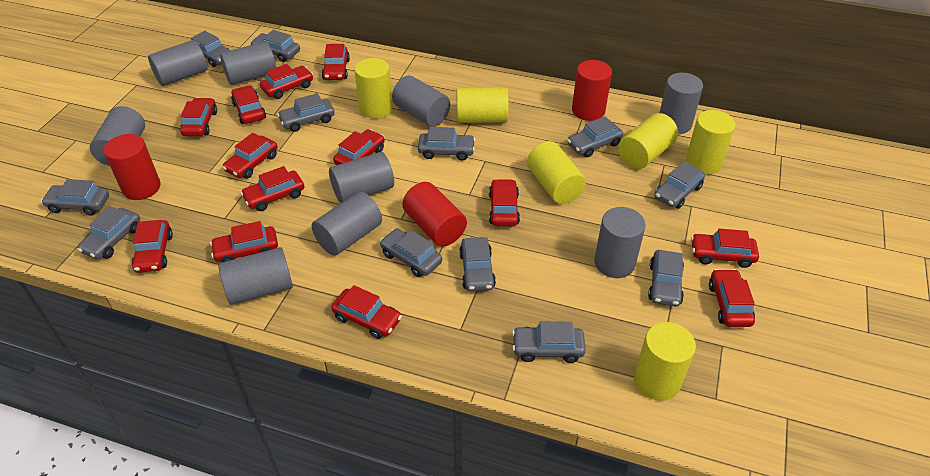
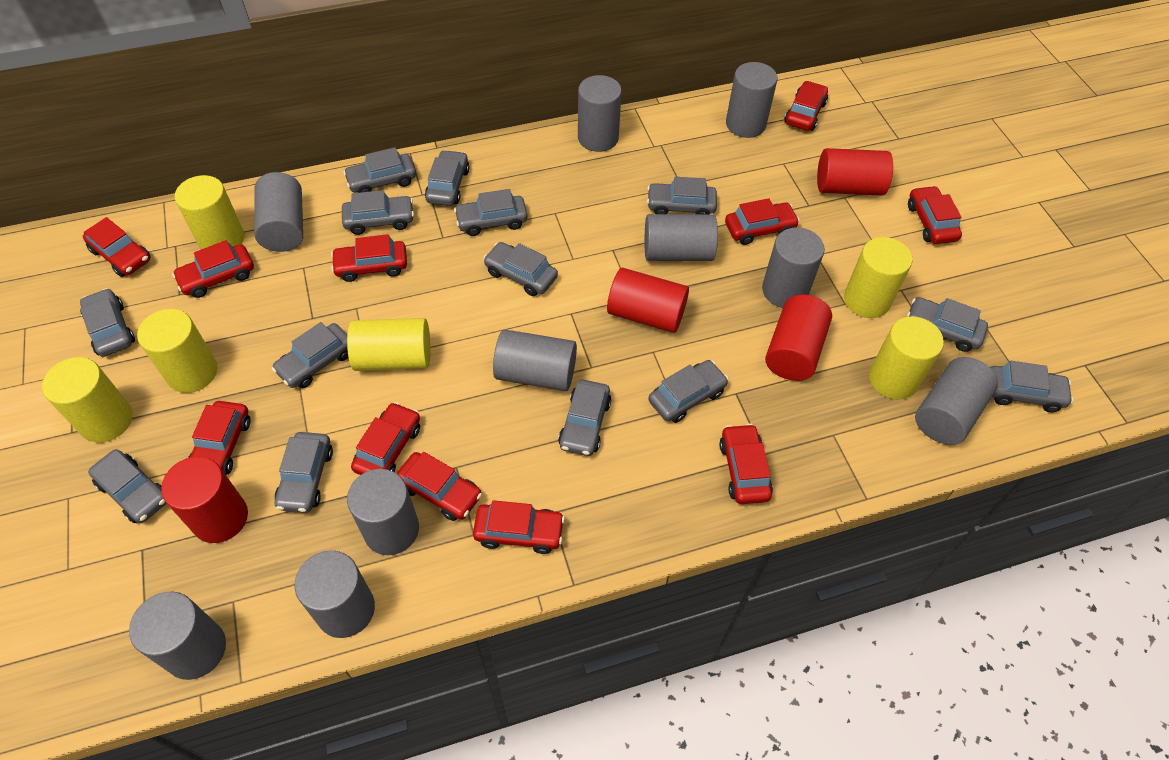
grey car: 12 -> 14
grey cylinder: 9 -> 10
red car: 13 -> 11
red cylinder: 3 -> 4

